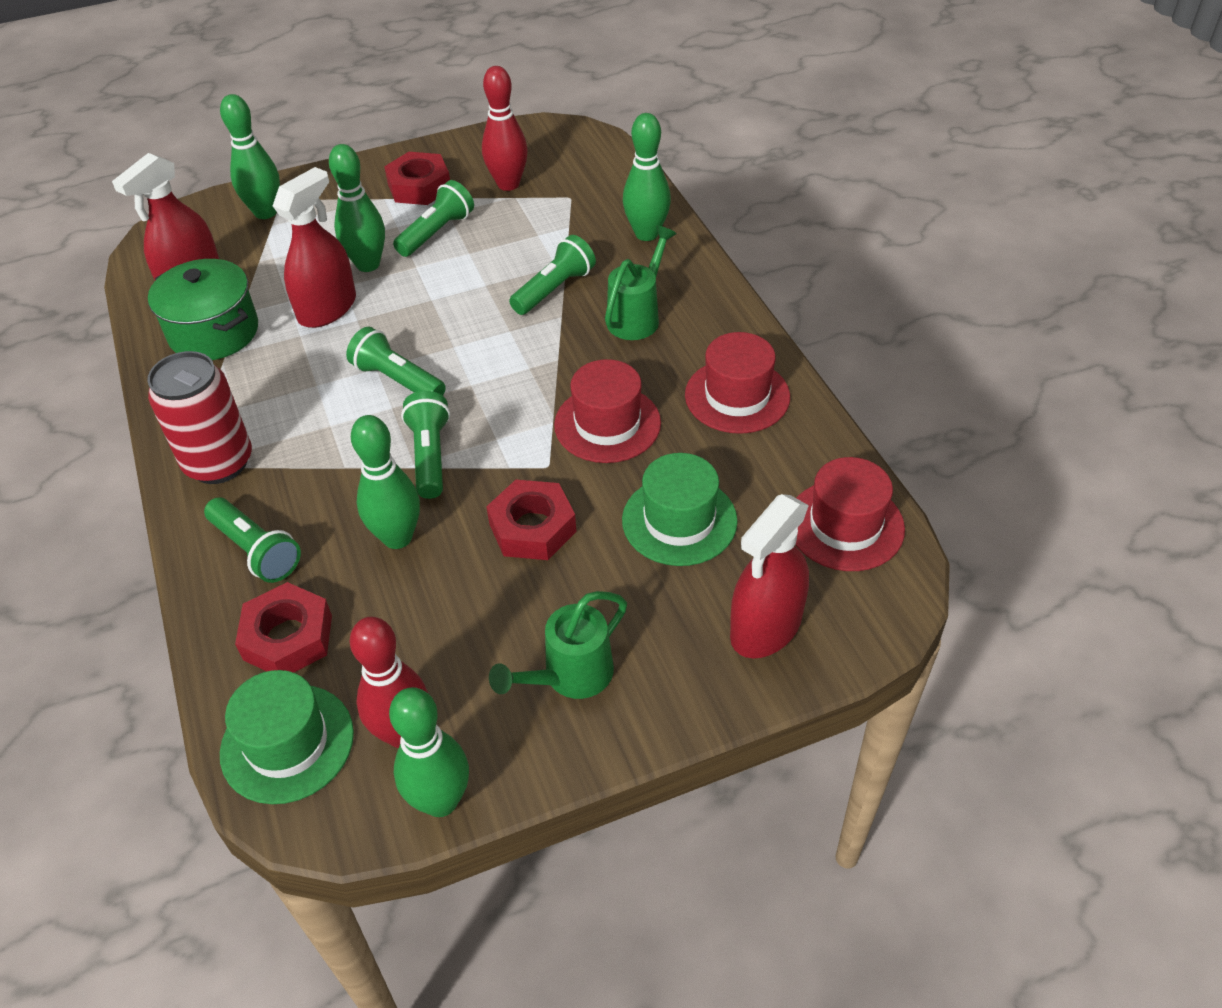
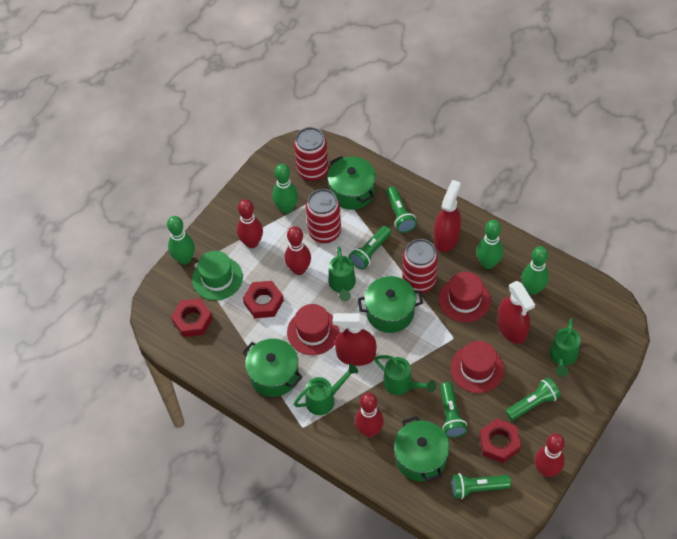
green bowling pin: 5 -> 4
green hat: 2 -> 1
green pot: 1 -> 4
green watering can: 2 -> 4
red bowling pin: 2 -> 4
red can: 1 -> 3

